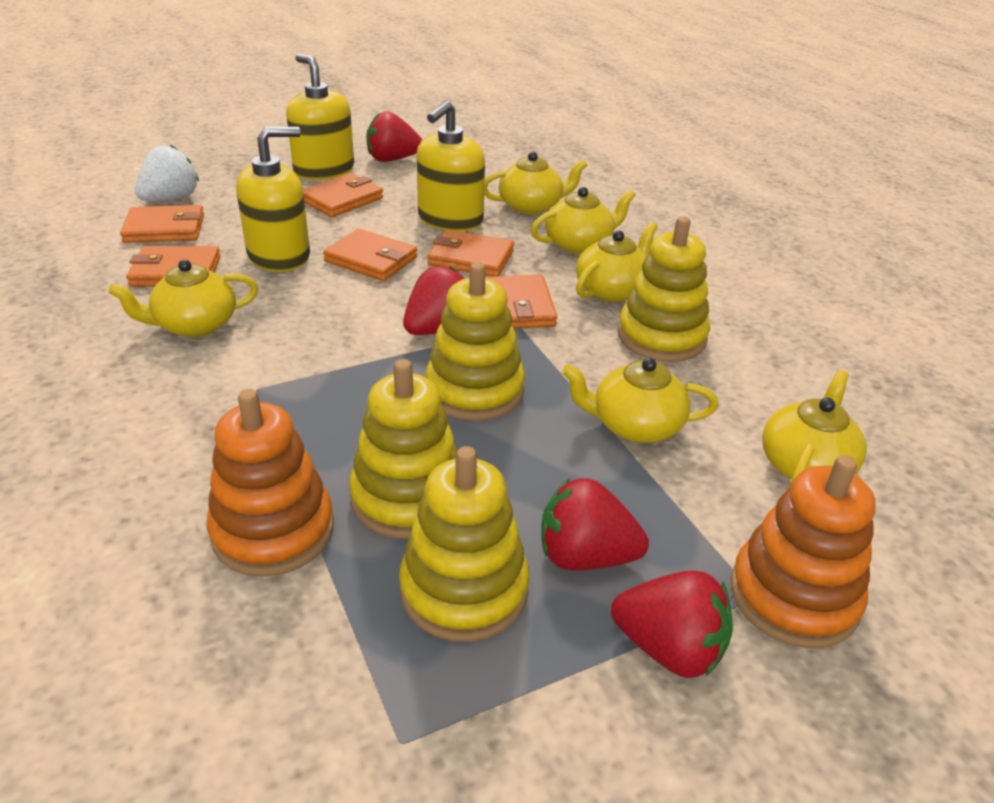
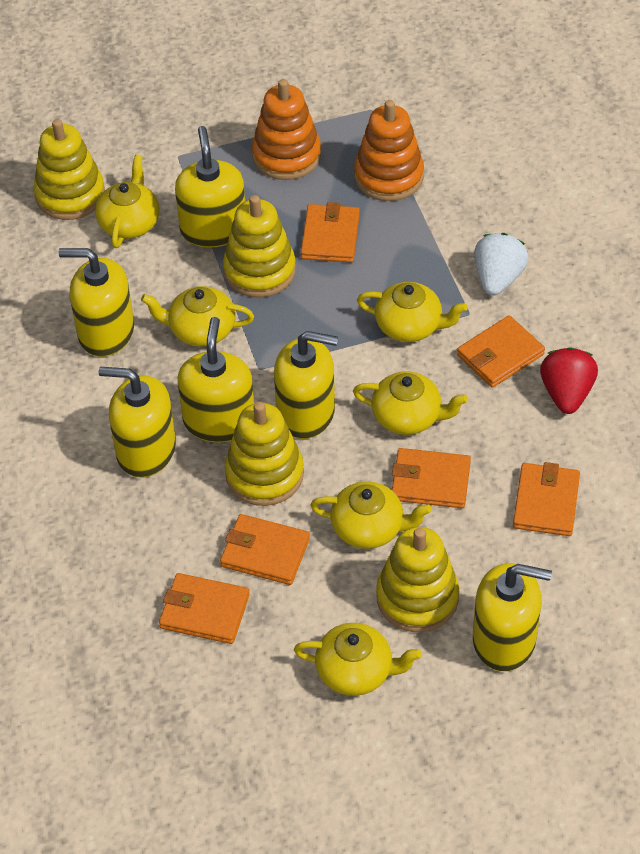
red strawberry: 4 -> 1
yellow soap dispenser: 3 -> 6

